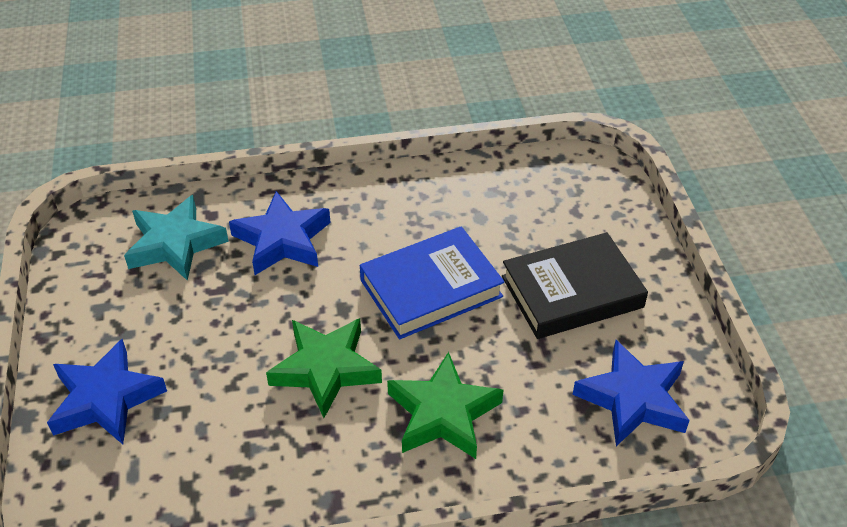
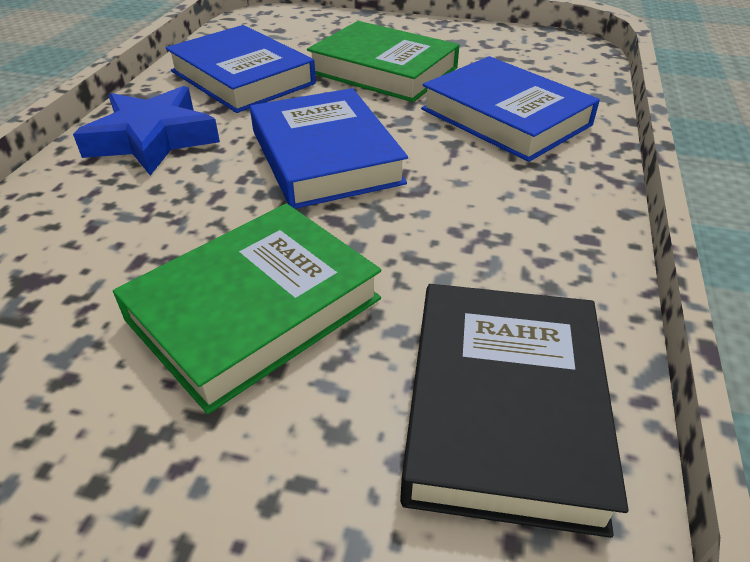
blue book: 1 -> 3
blue star: 3 -> 1
green book: 0 -> 2
green star: 2 -> 0
turquoise star: 1 -> 0

